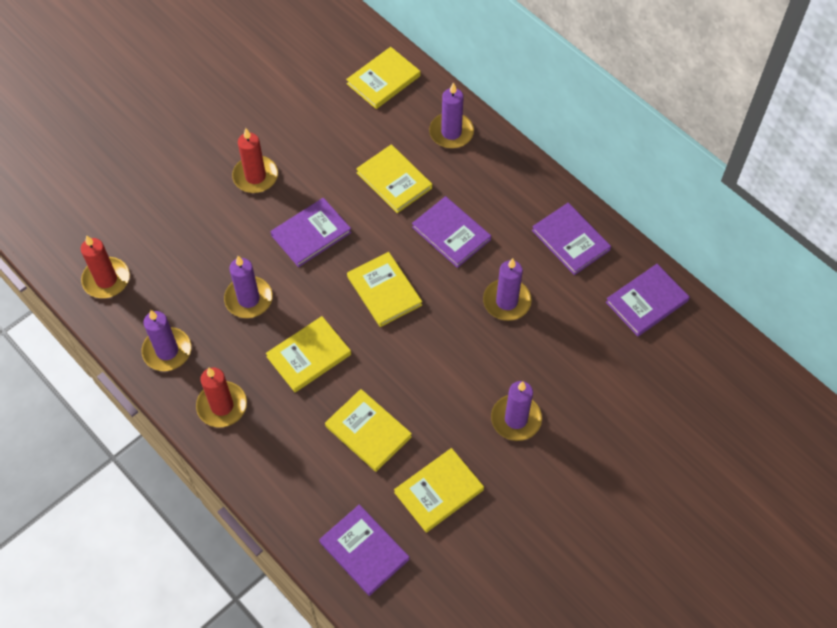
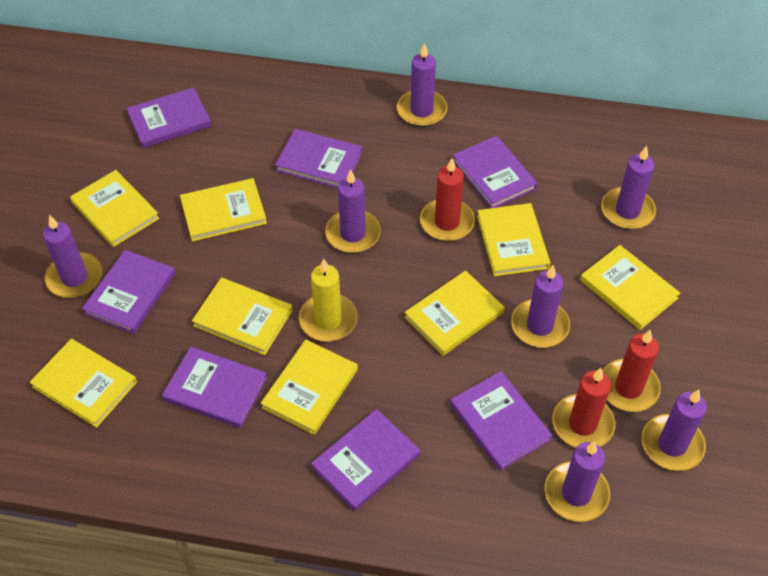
purple book: 5 -> 7
purple candle: 5 -> 7
yellow book: 6 -> 8
yellow candle: 0 -> 1

